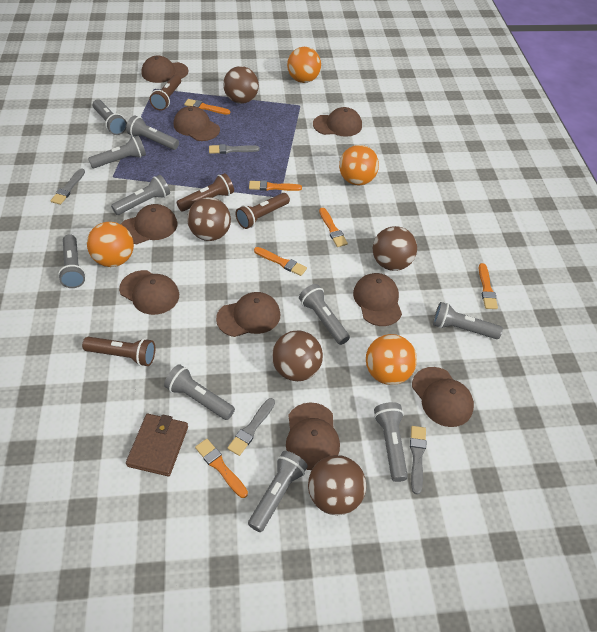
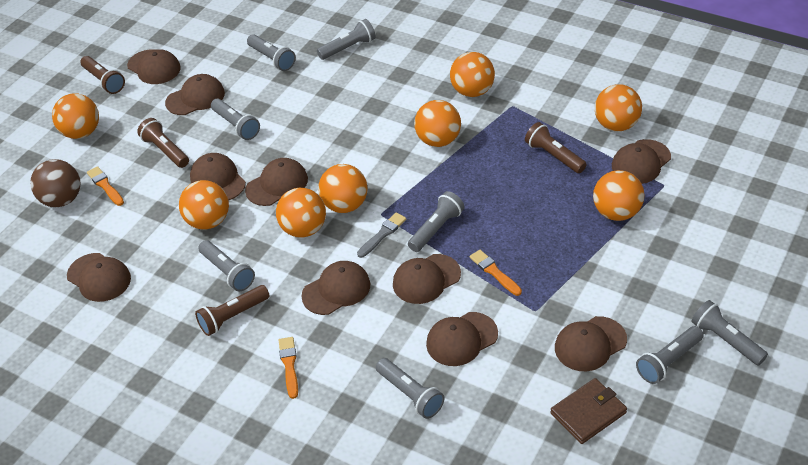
brown ball: 5 -> 1
brown cap: 9 -> 10
grey brush: 4 -> 1
grey flashlight: 10 -> 8
orange ball: 4 -> 8
orange brush: 6 -> 3

